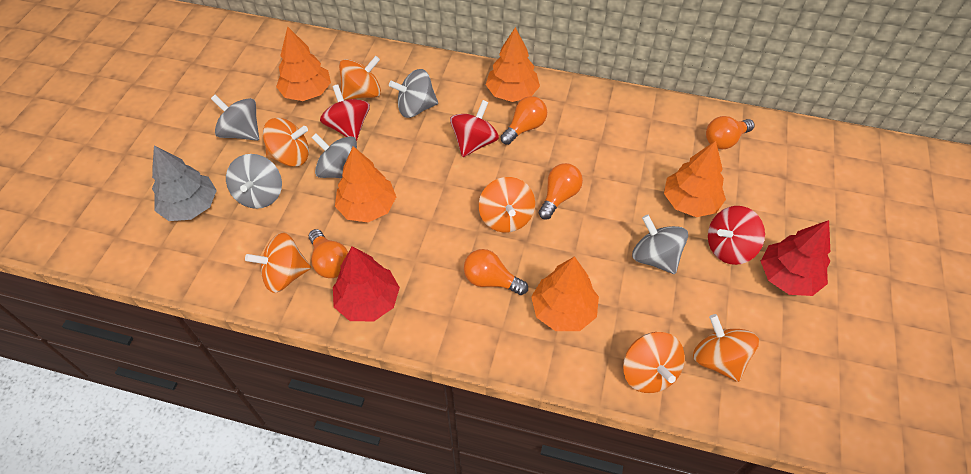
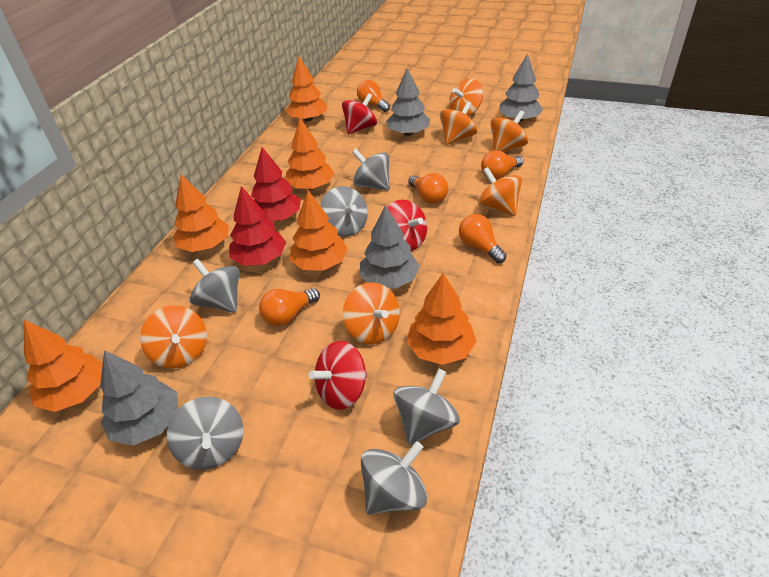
grey spinning top: 5 -> 6
grey tree: 1 -> 4
orange tree: 5 -> 6

